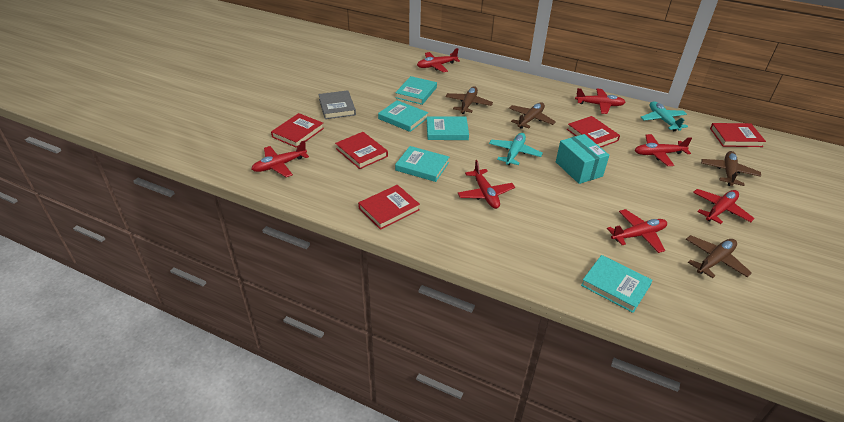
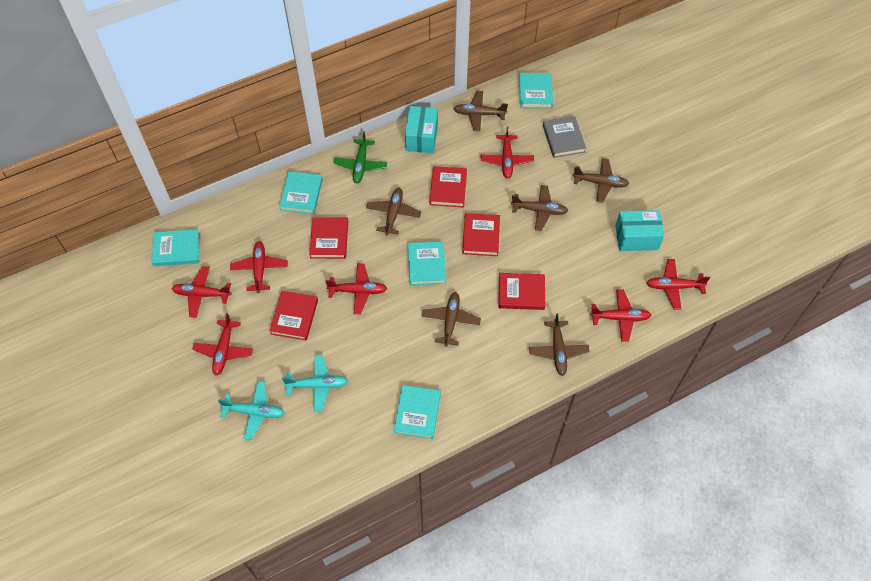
brown plane: 4 -> 6
green plane: 0 -> 1
turquoise box: 1 -> 2

